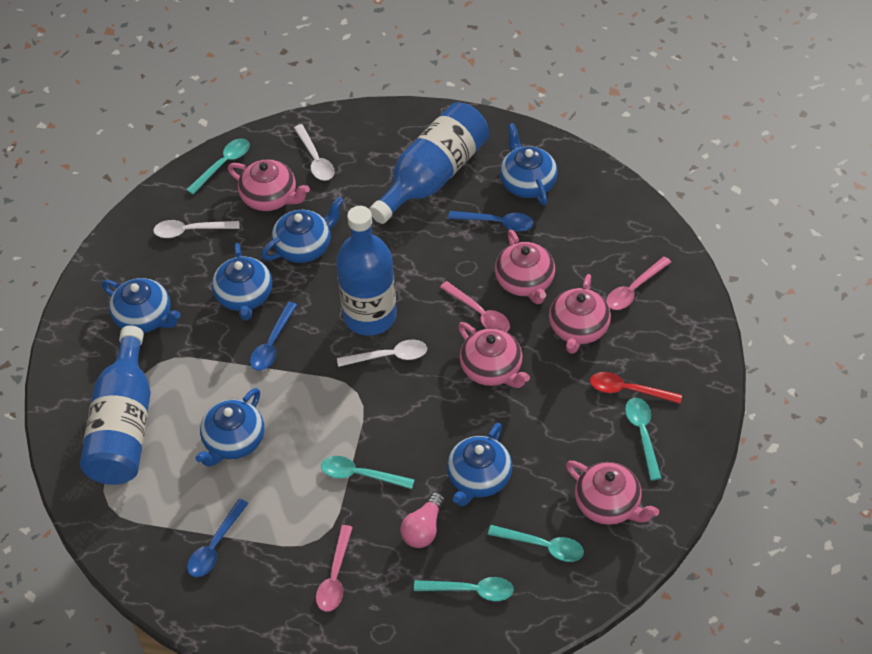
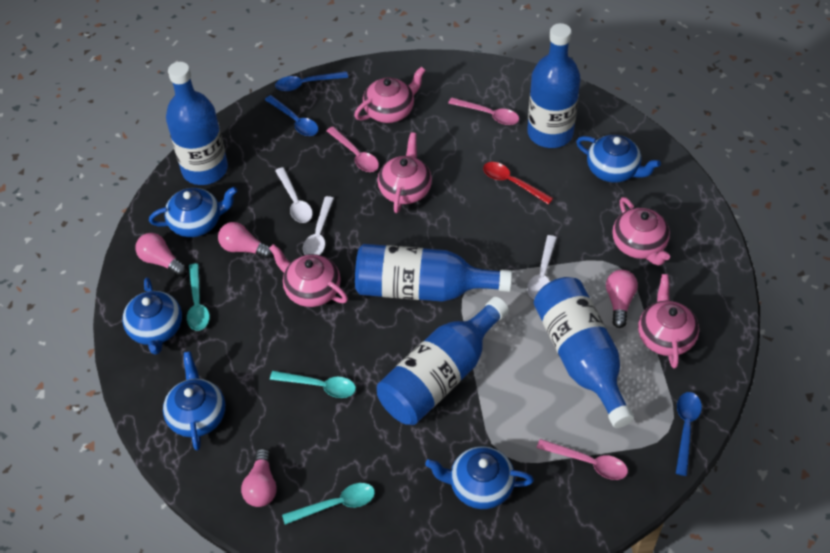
blue bottle: 3 -> 5
blue teapot: 6 -> 5
pink light bulb: 1 -> 4
turquoise spoon: 5 -> 3

